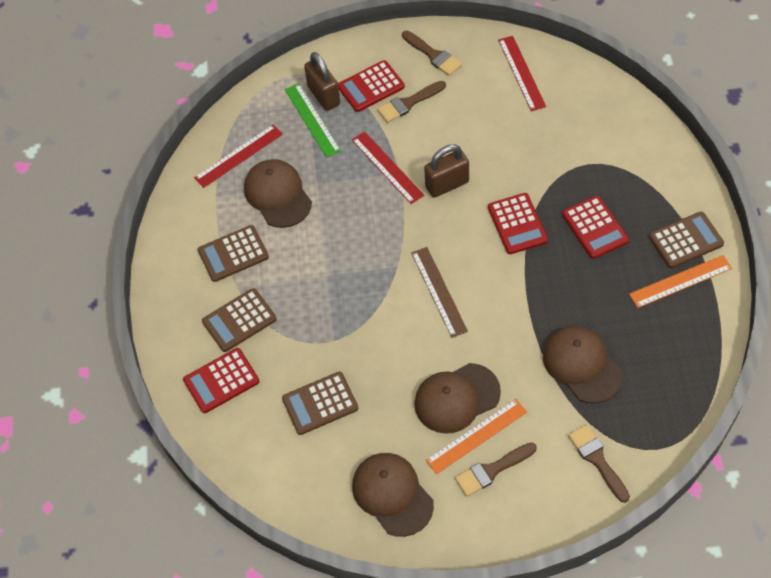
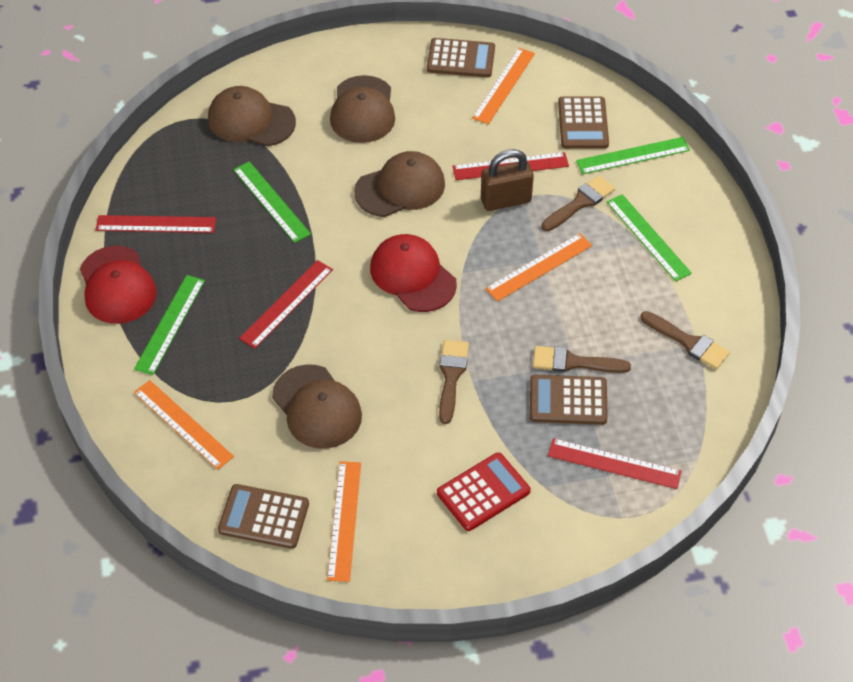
brown padlock: 2 -> 1
brown ruler: 1 -> 0
green ruler: 1 -> 4
orange ruler: 2 -> 4
red calculator: 4 -> 1
red cap: 0 -> 2
red ruler: 3 -> 4

